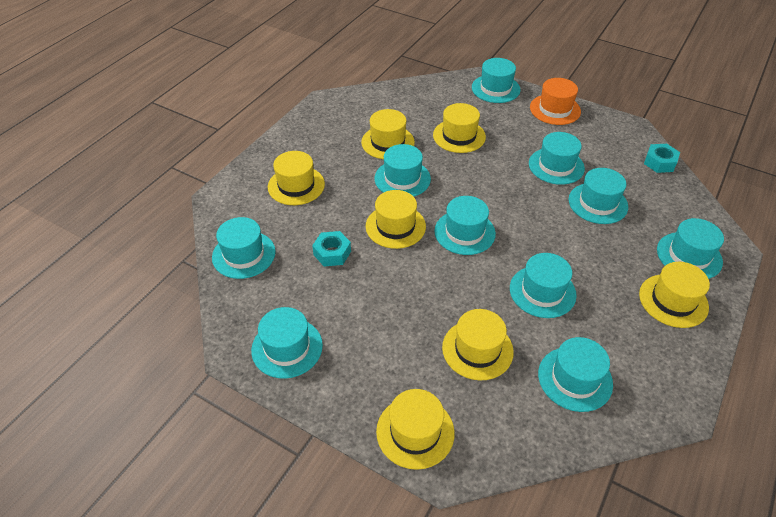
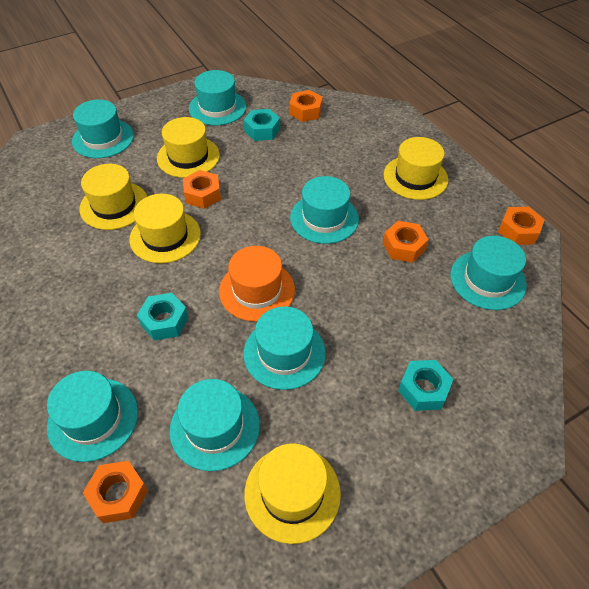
orange nut: 0 -> 5
turquoise hat: 10 -> 7
turquoise nut: 2 -> 3
yellow hat: 7 -> 5

